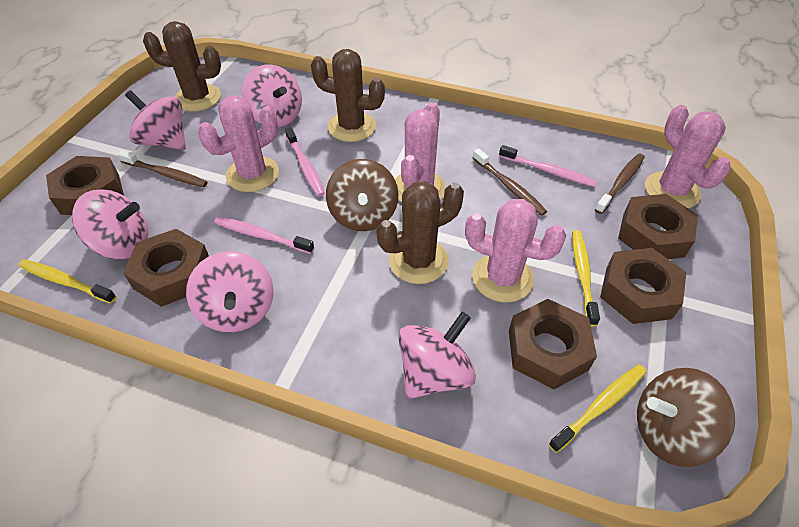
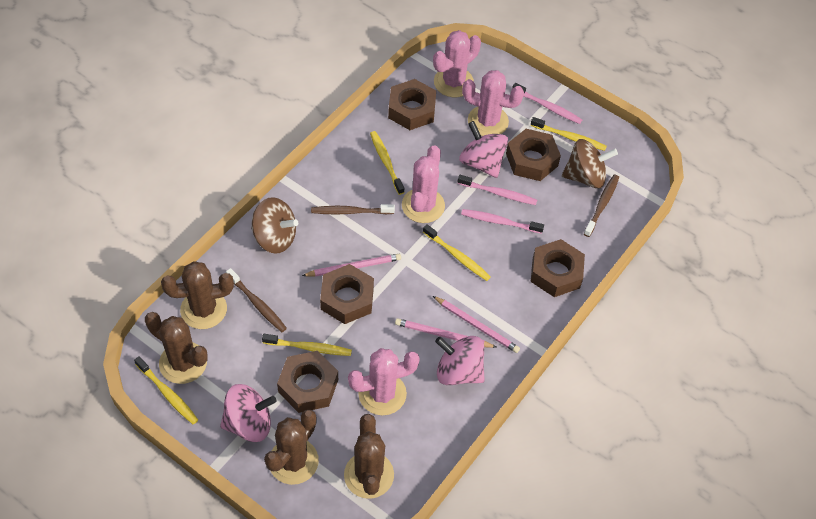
brown cactus: 3 -> 4
pink pencil: 0 -> 3
pink spinning top: 5 -> 3
yellow toothbrush: 3 -> 5

